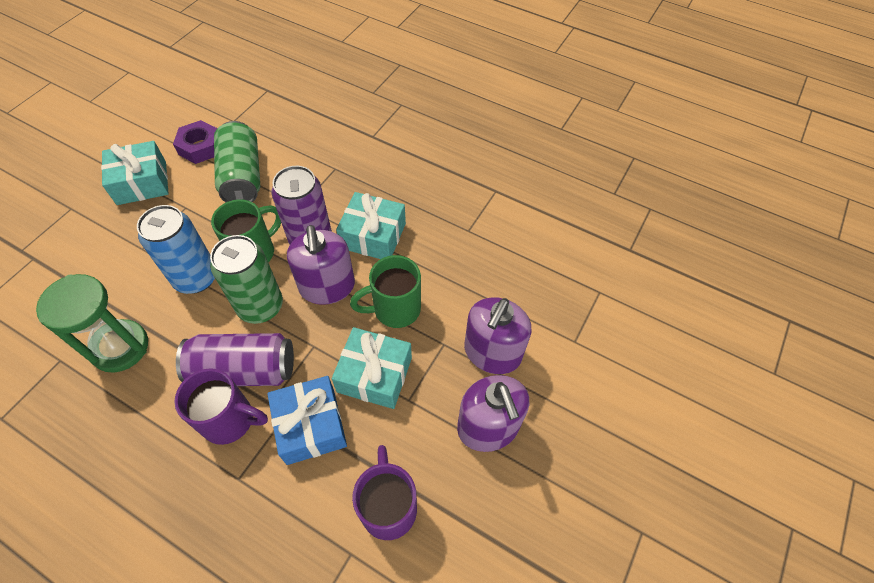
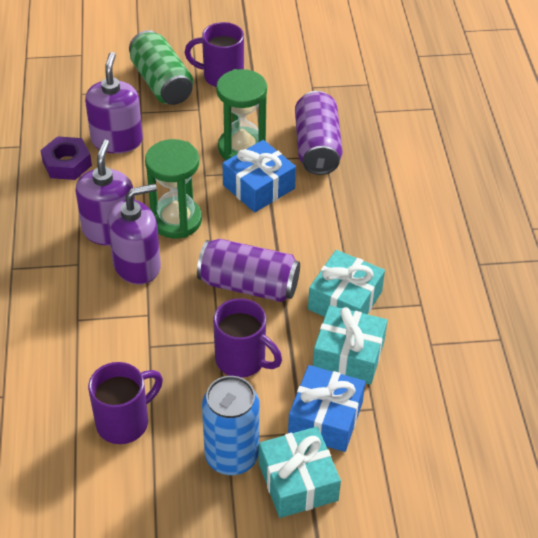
blue gift: 1 -> 2
green can: 2 -> 1
green hourglass: 1 -> 2
green mug: 2 -> 0
purple mug: 2 -> 3

